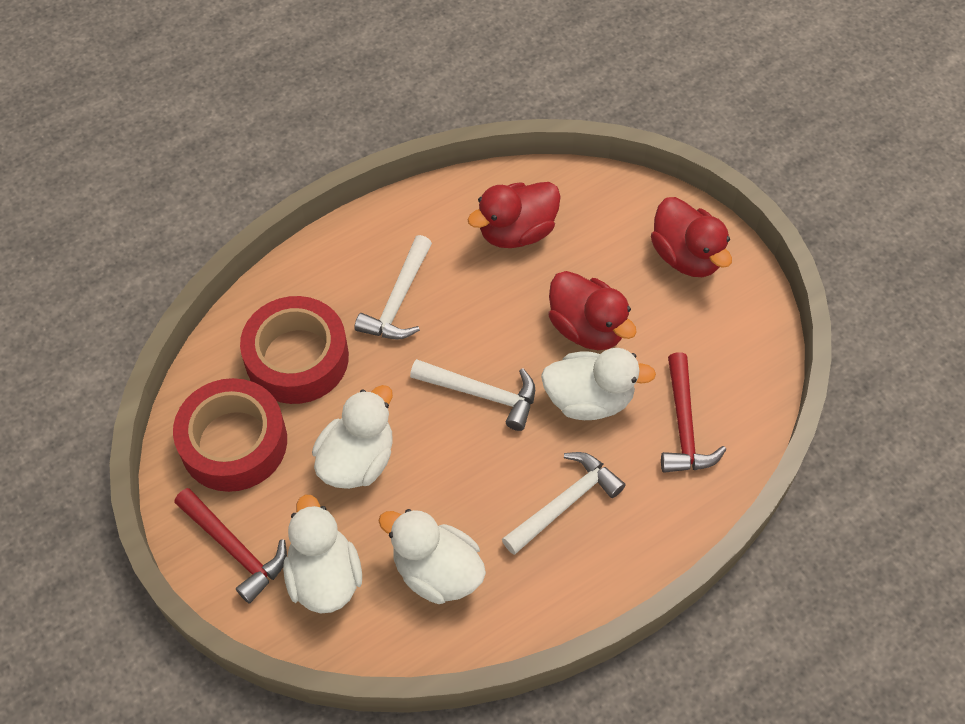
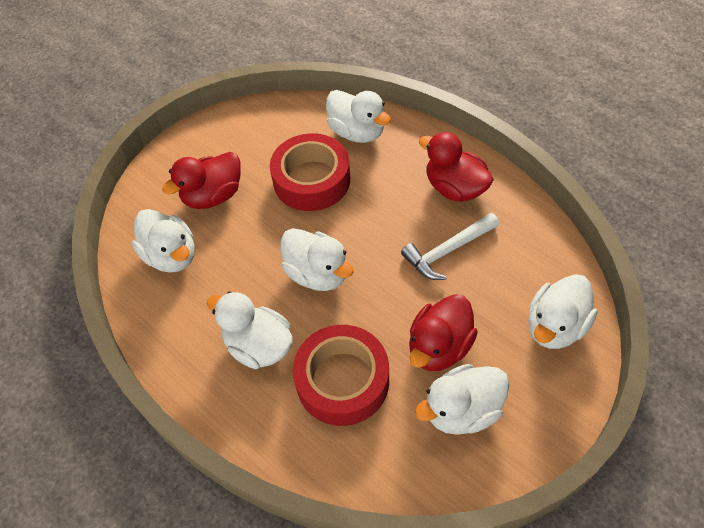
red hammer: 2 -> 0
white duck: 4 -> 6
white hammer: 3 -> 1

